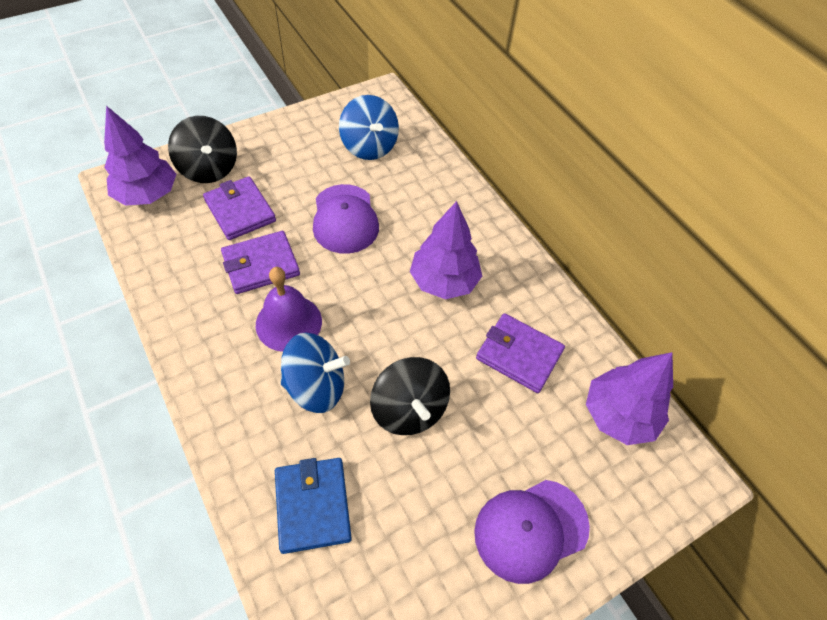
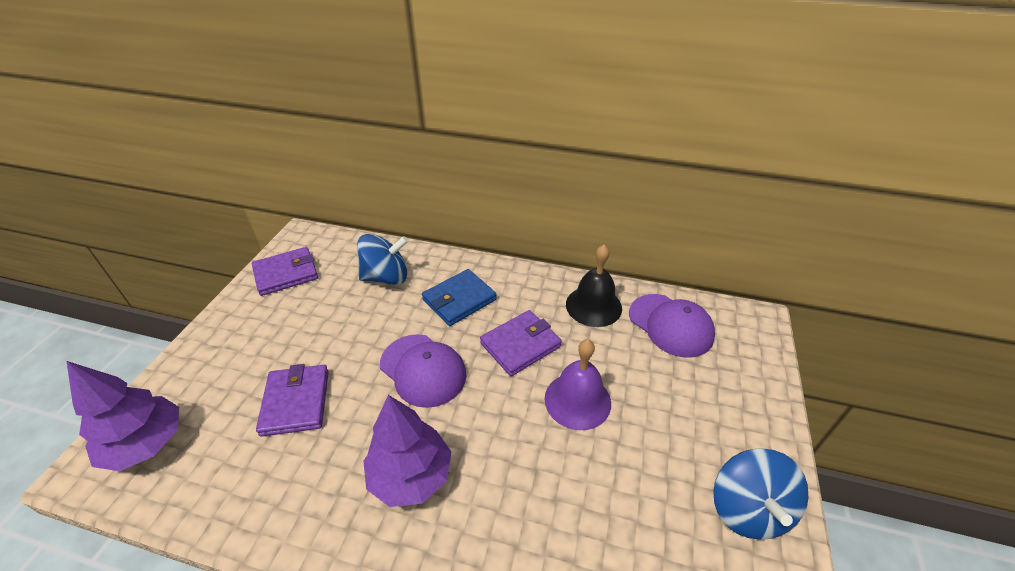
black bell: 0 -> 1
black spinning top: 2 -> 0
purple tree: 3 -> 2

